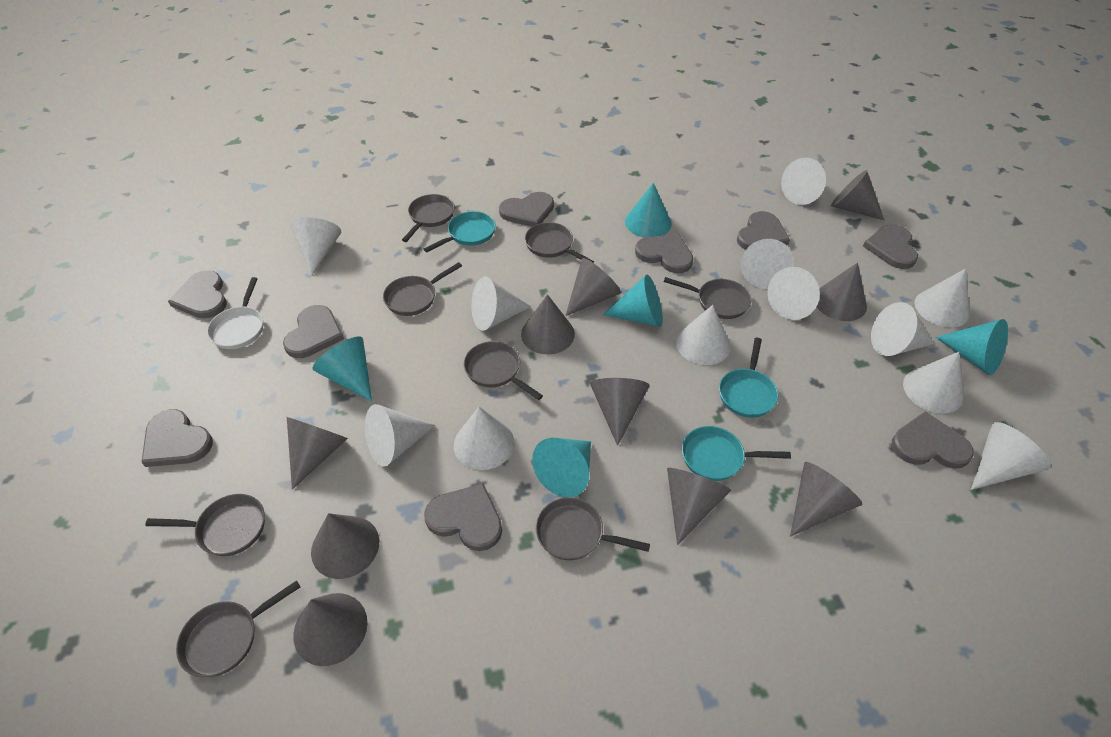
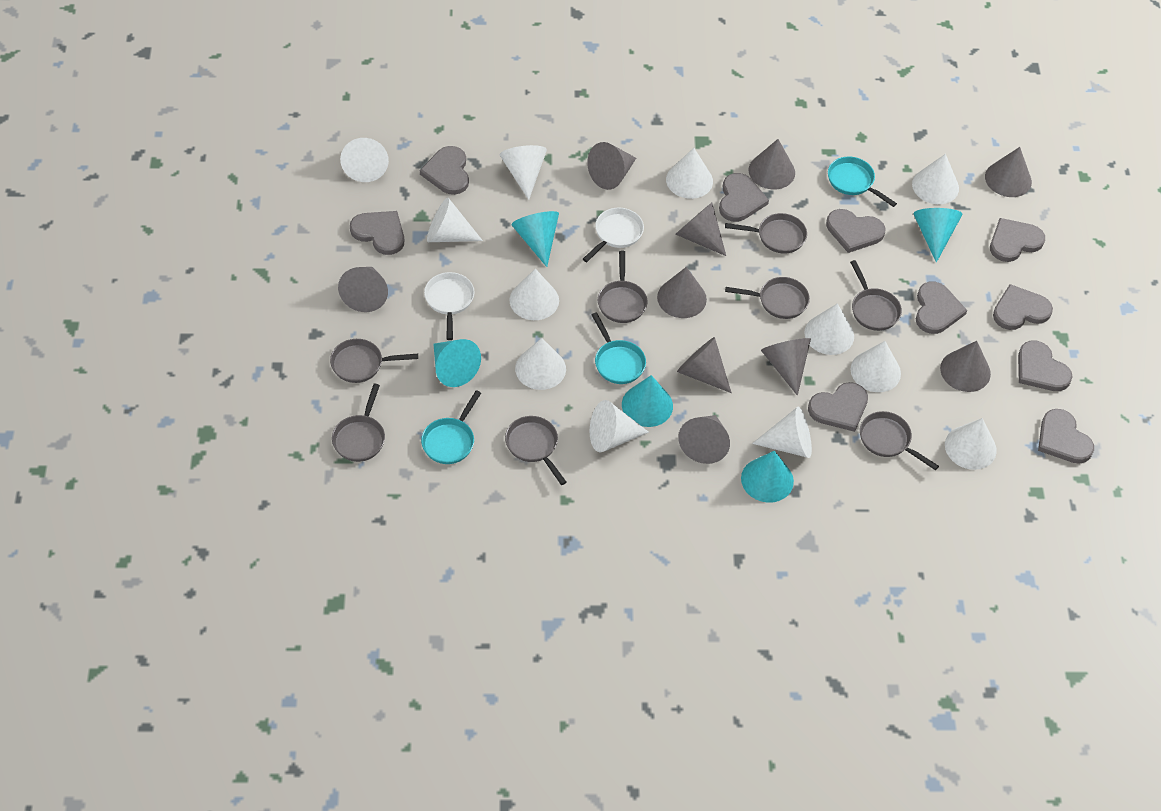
grey heart: 9 -> 10
white pan: 1 -> 2

